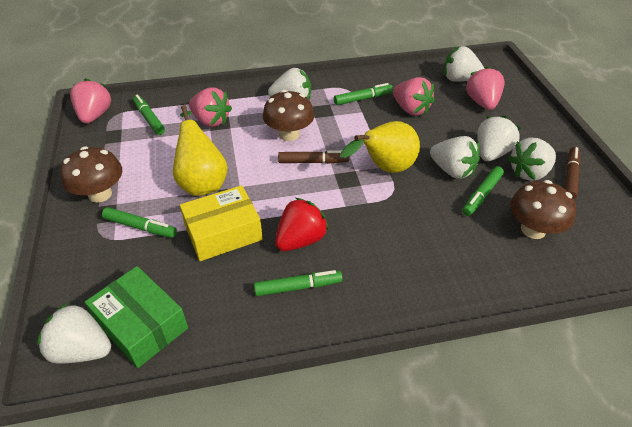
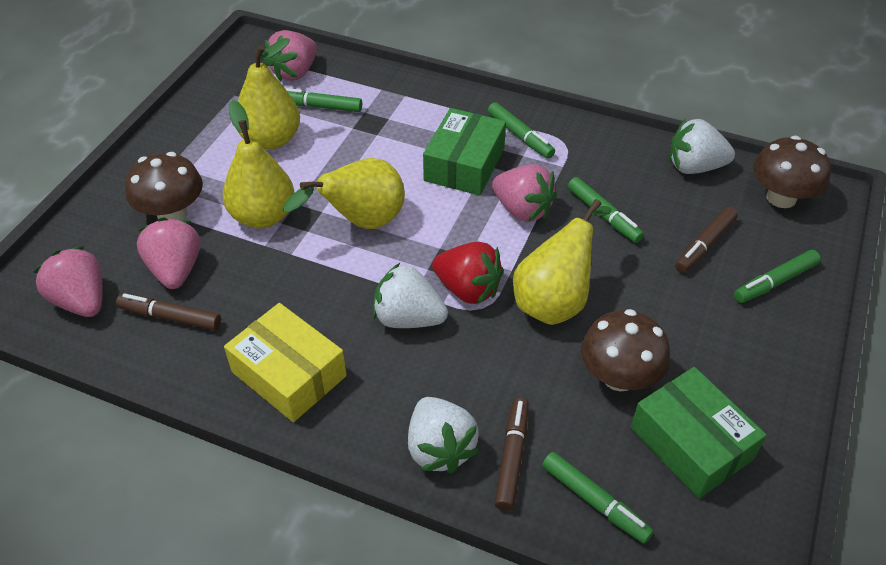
brown marker: 2 -> 3
green box: 1 -> 2
white strawberry: 6 -> 3
yellow pear: 2 -> 4

